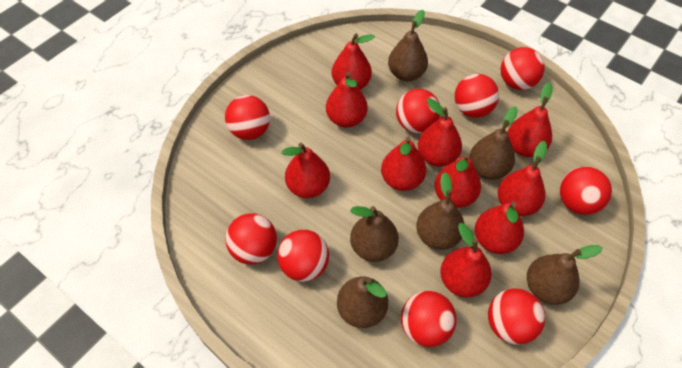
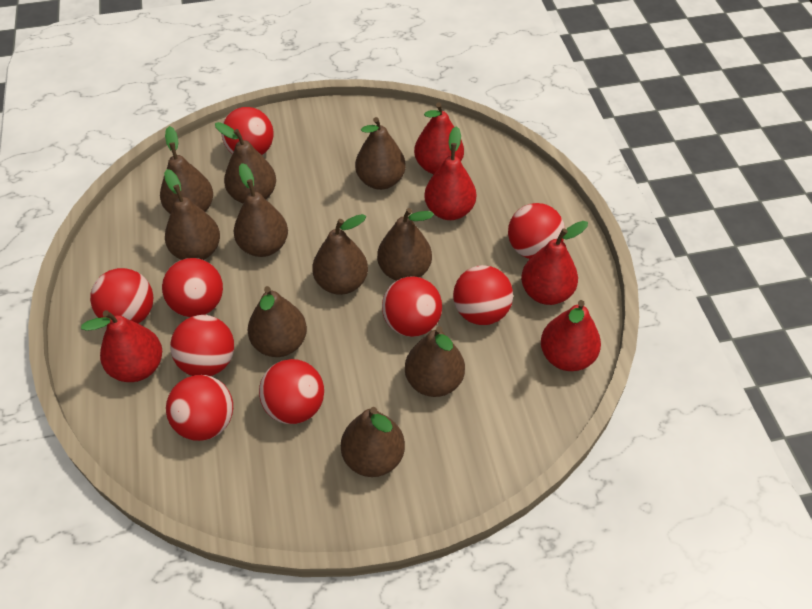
brown pear: 6 -> 10
red pear: 10 -> 5

